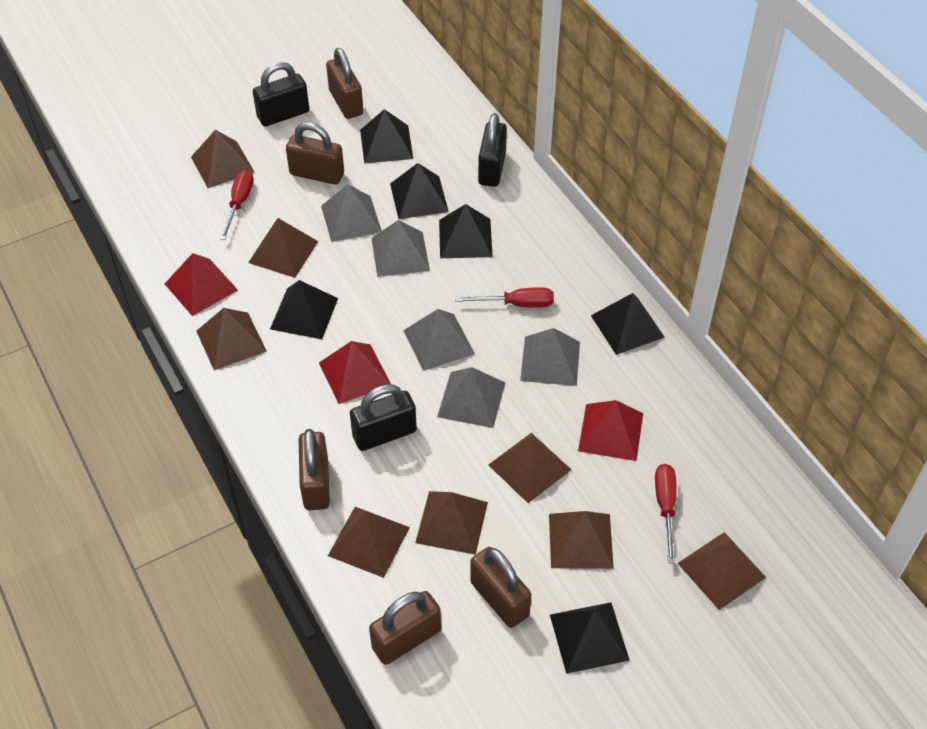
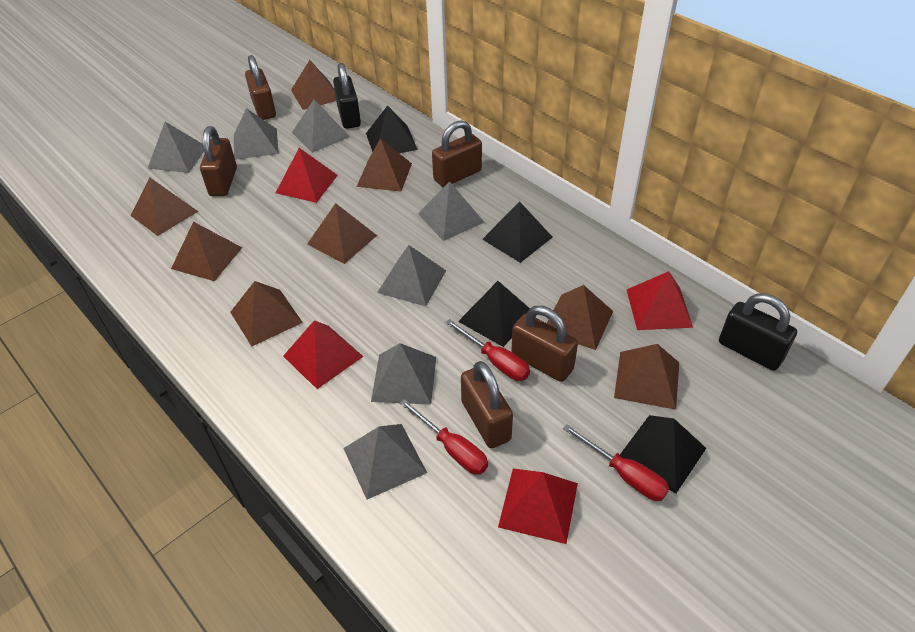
black padlock: 3 -> 2
black pyramid: 6 -> 4
grey pyramid: 5 -> 7
red pyramid: 3 -> 4

